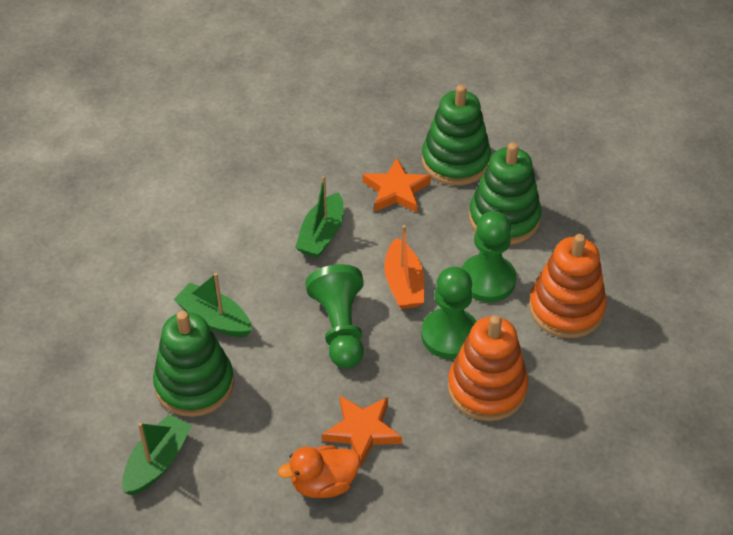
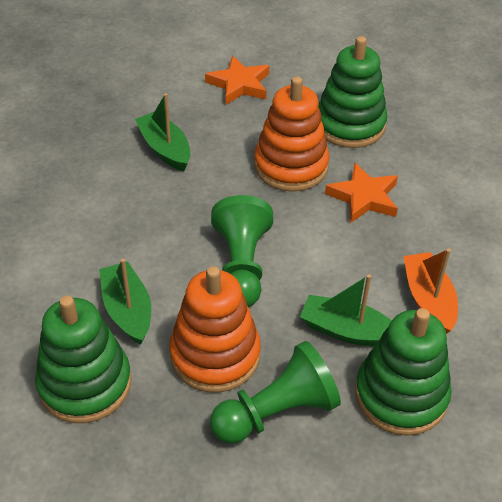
green pawn: 3 -> 2
orange duck: 1 -> 0

